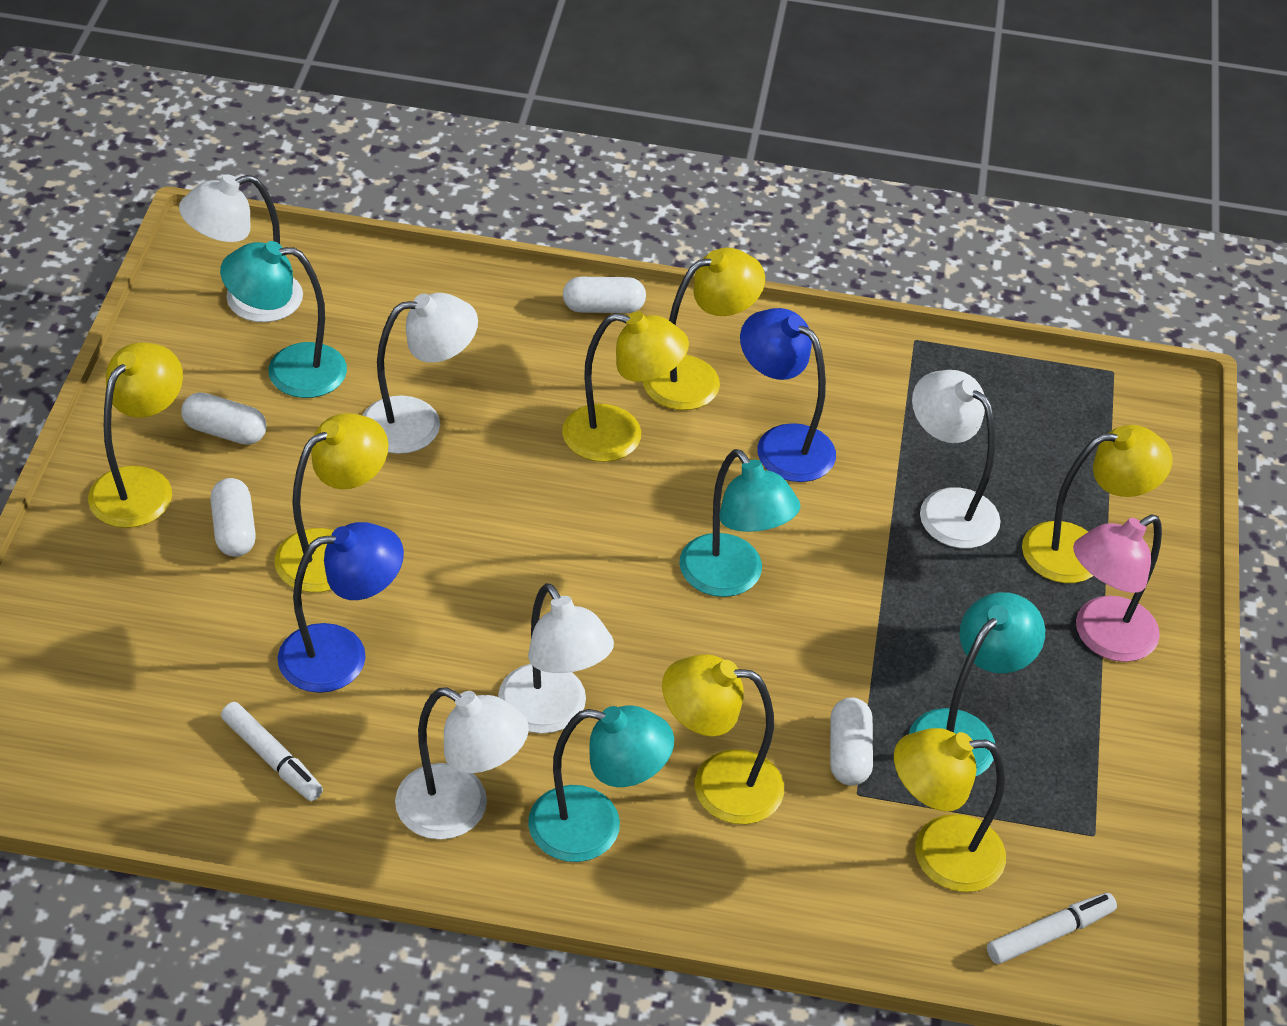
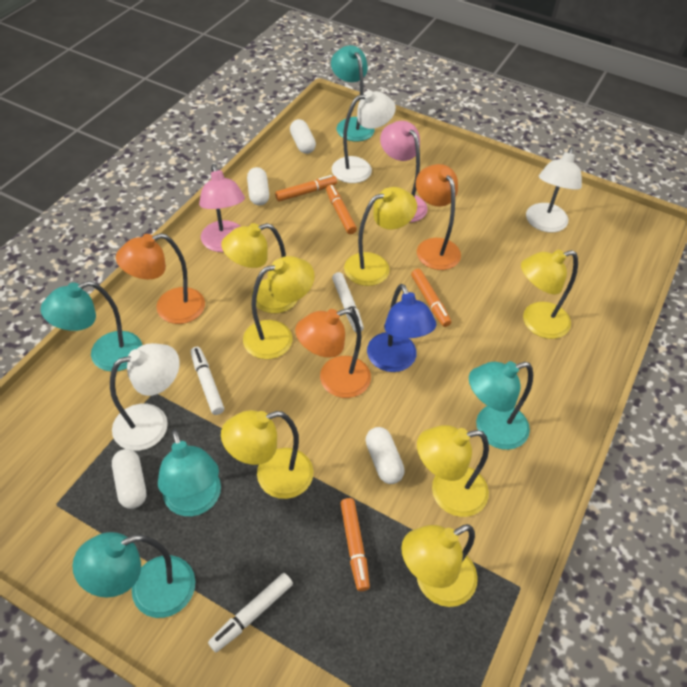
blue lamp: 2 -> 1
orange lamp: 0 -> 3
orange marker: 0 -> 4
pink lamp: 1 -> 2
turquoise lamp: 4 -> 5
white lamp: 5 -> 3
white marker: 2 -> 3

